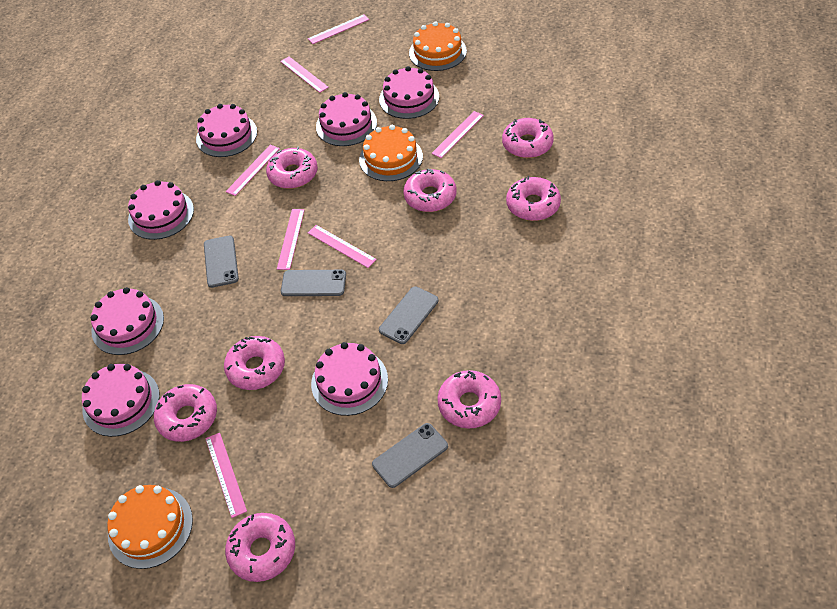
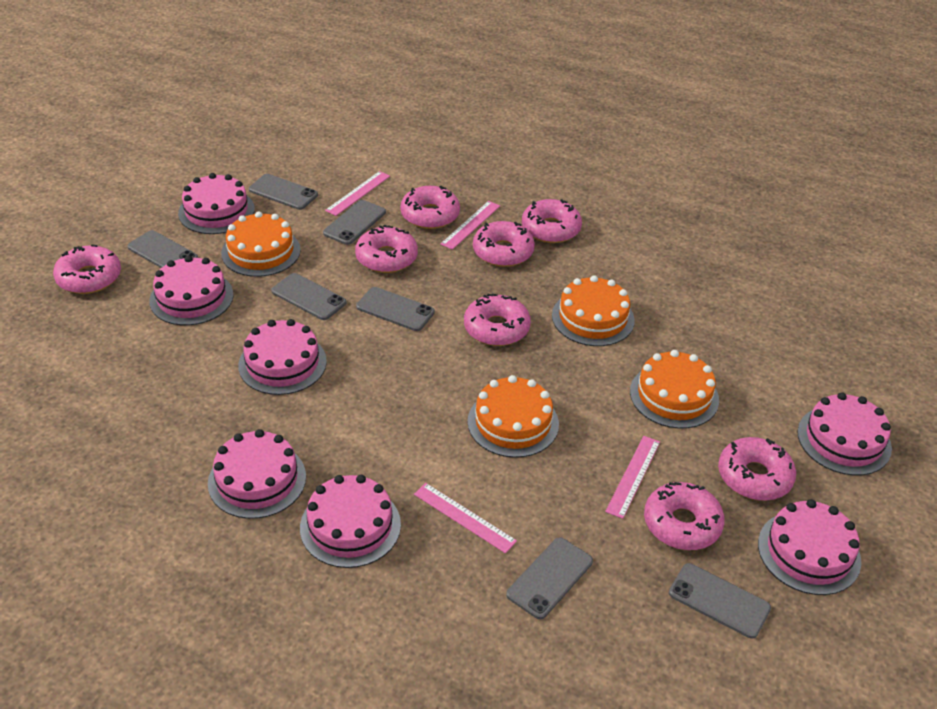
grey phone: 4 -> 7
orange cake: 3 -> 4
pink ruler: 7 -> 4

